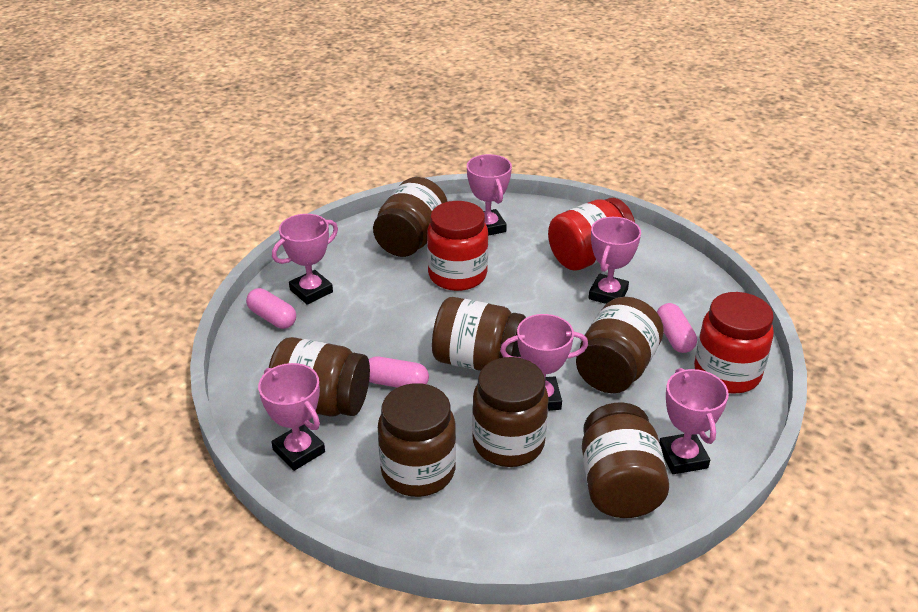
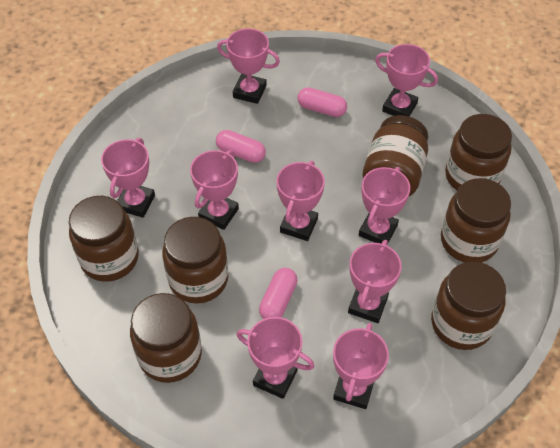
pink trophy: 6 -> 9
red jar: 3 -> 0

